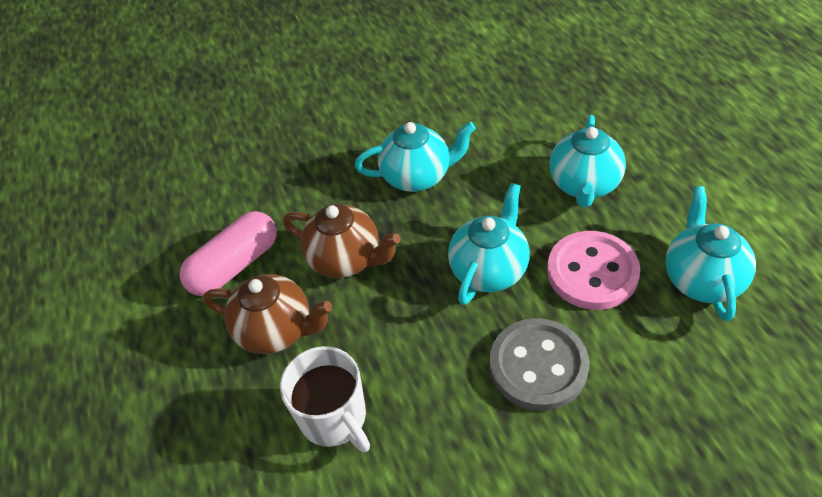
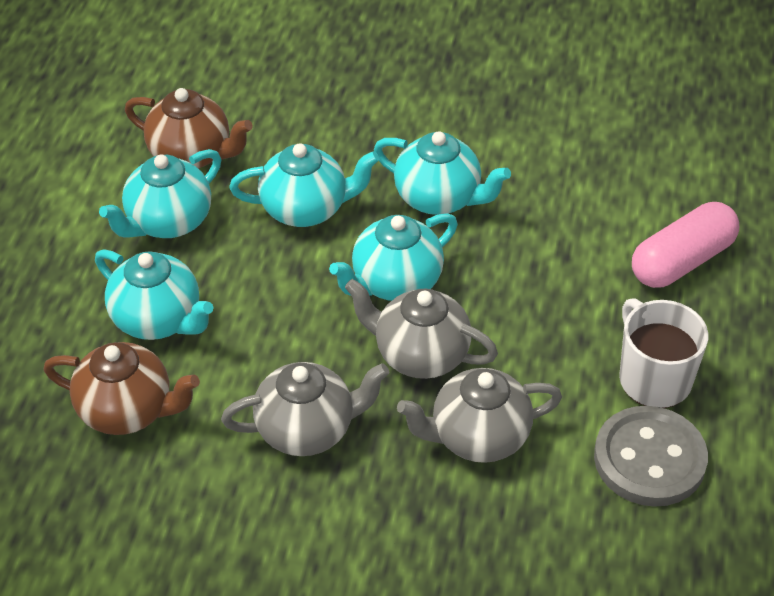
grey teapot: 0 -> 3
pink button: 1 -> 0
turquoise teapot: 4 -> 5

